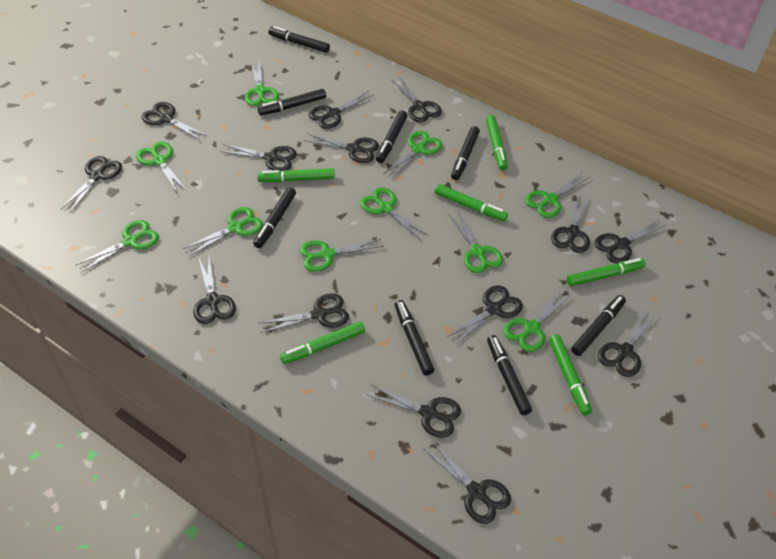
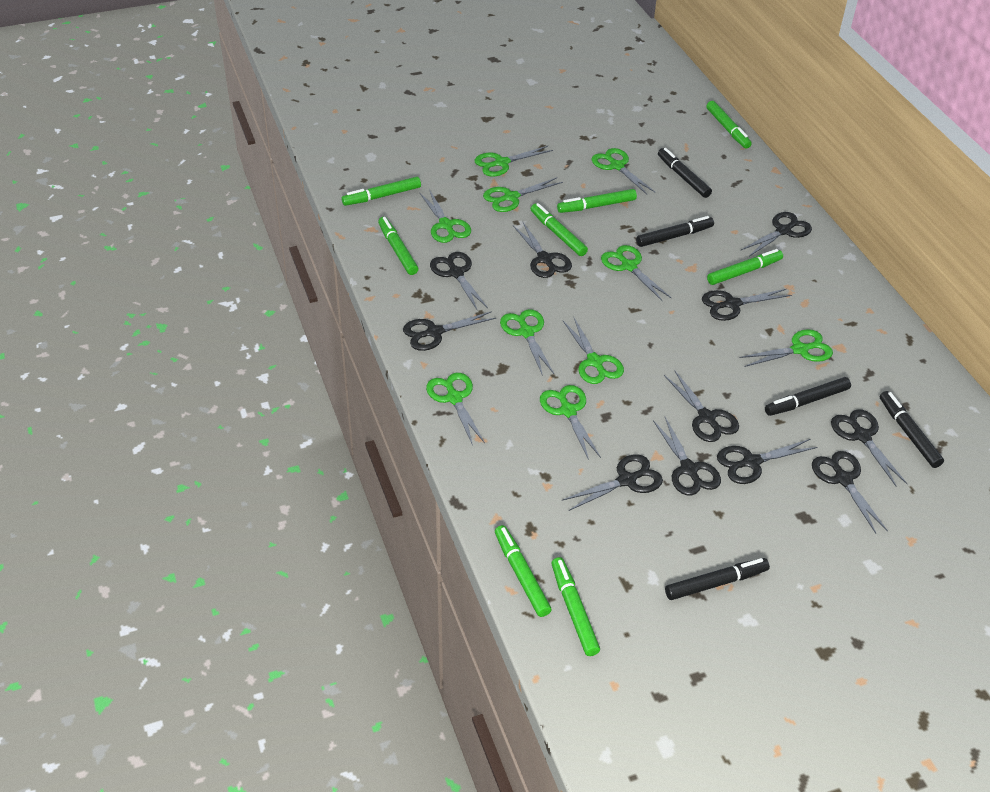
black marker: 8 -> 5
black scissors: 14 -> 11
green marker: 6 -> 8

